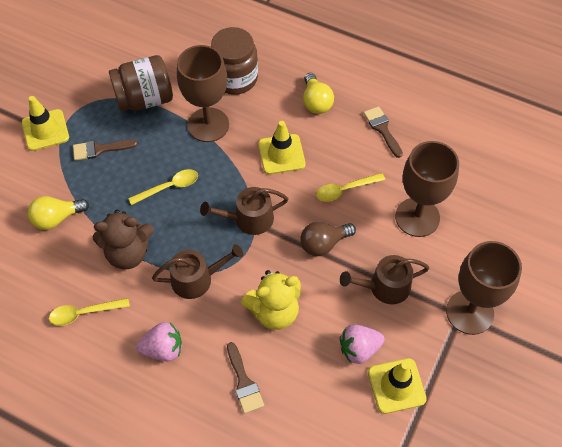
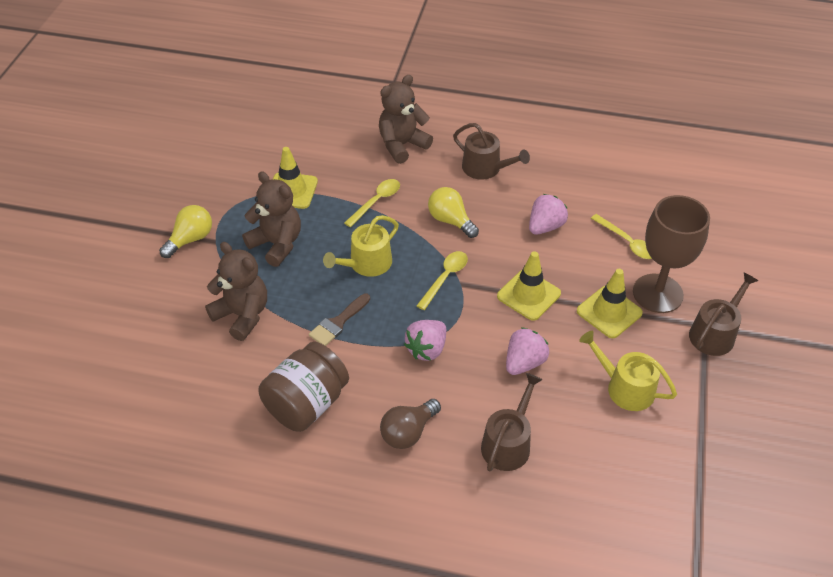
brown brush: 3 -> 1
brown goblet: 3 -> 1
brown jar: 2 -> 1
brown teddy bear: 1 -> 3
pink strawberry: 2 -> 3
yellow teddy bear: 1 -> 0
yellow watering can: 0 -> 2

